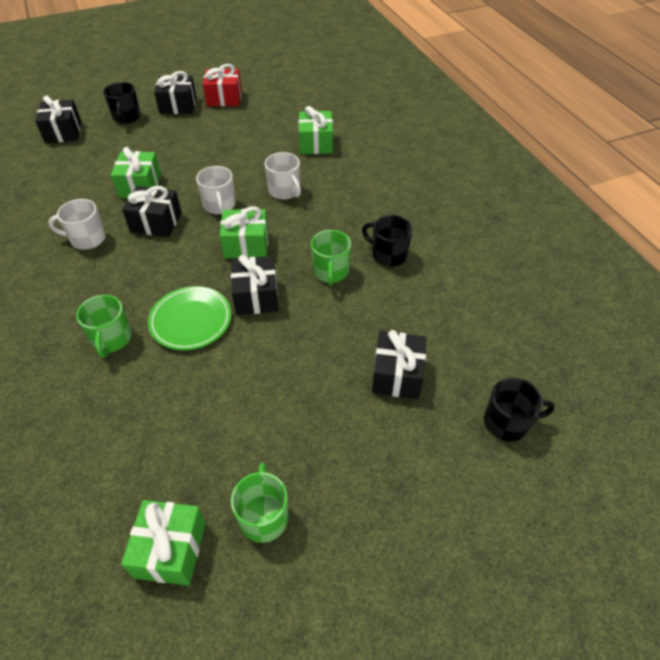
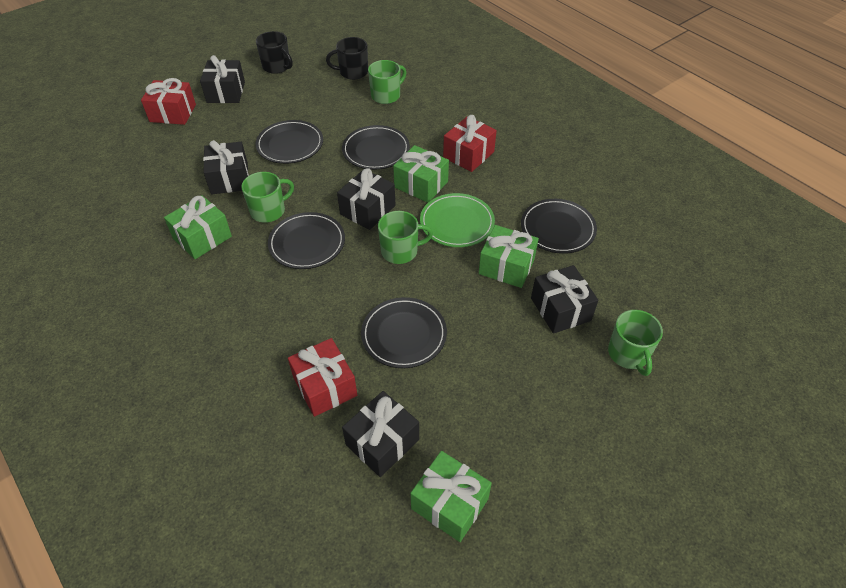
black mug: 3 -> 2
black plate: 0 -> 5
green mug: 3 -> 4
red gift: 1 -> 3
white mug: 3 -> 0

